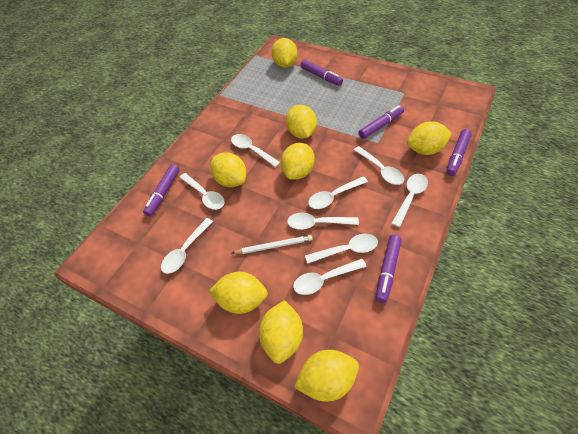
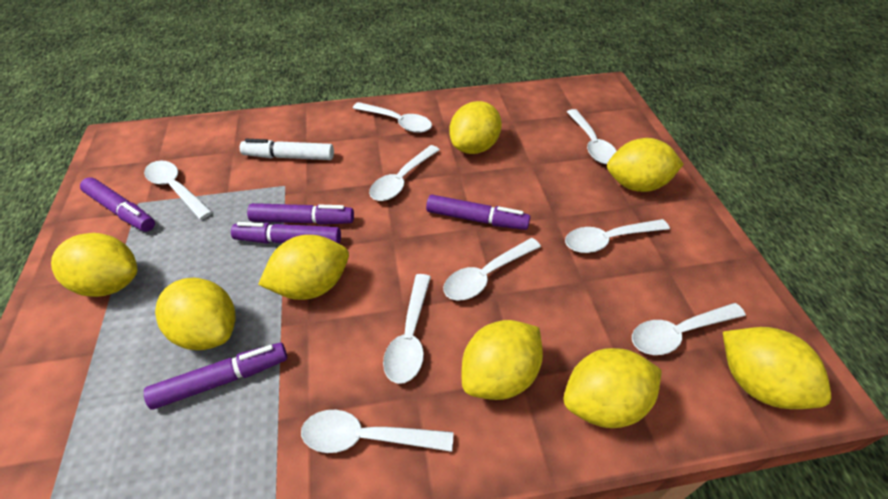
white marker: 0 -> 1
white pencil: 1 -> 0

